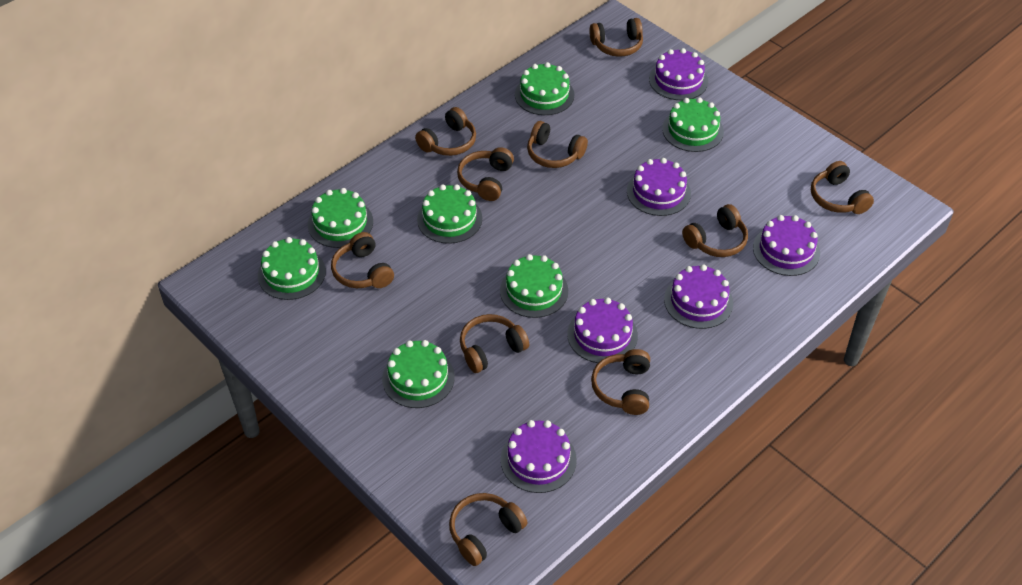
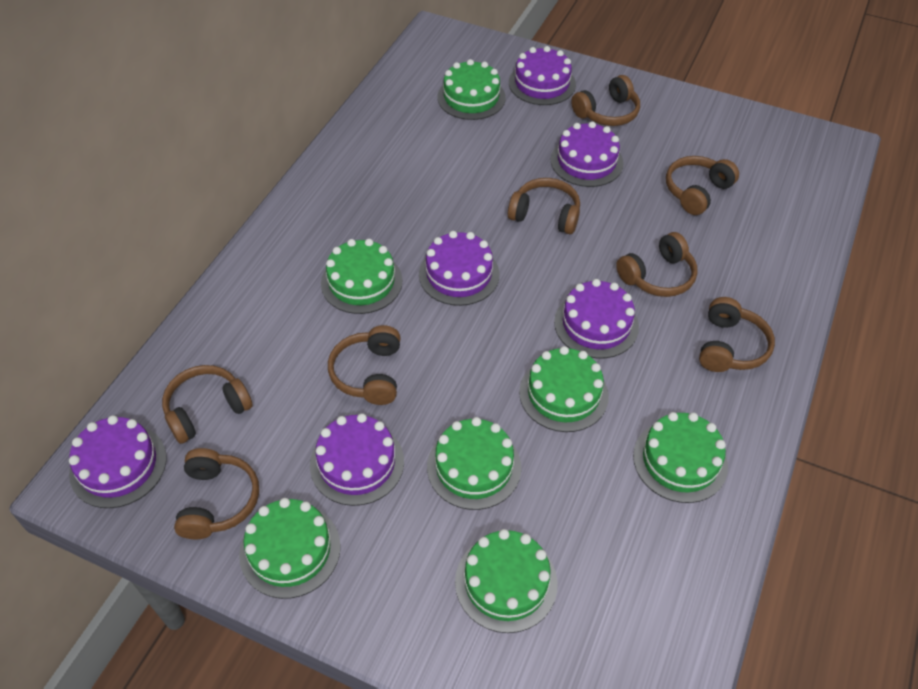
brown headphones: 10 -> 8

